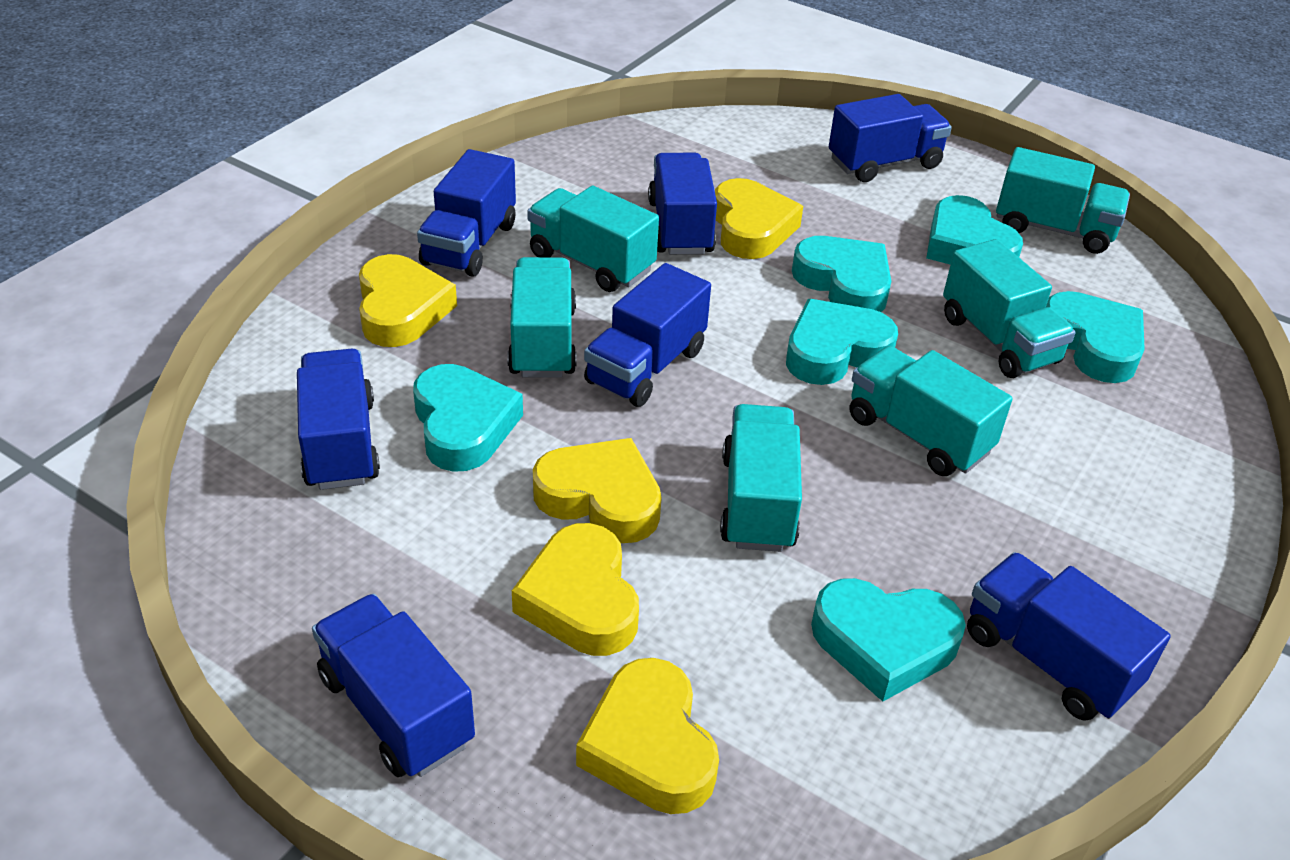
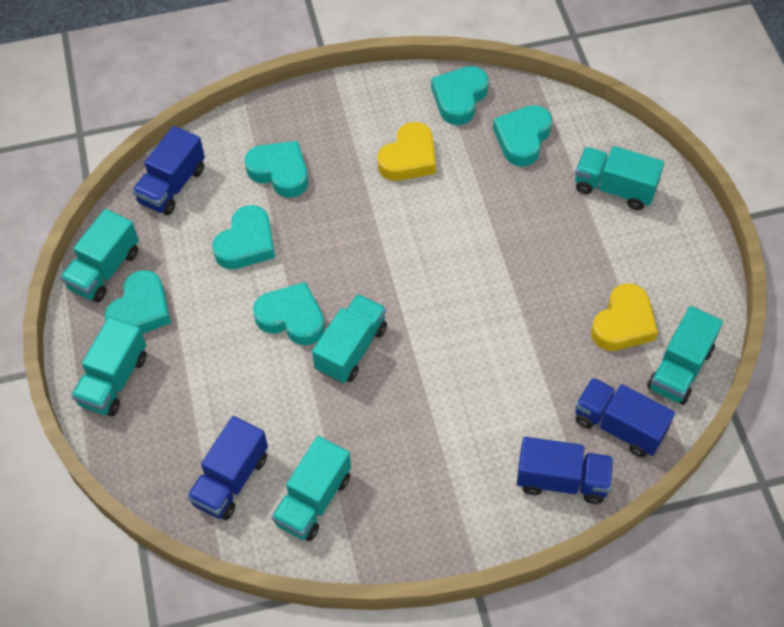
blue truck: 7 -> 4
yellow heart: 5 -> 2

